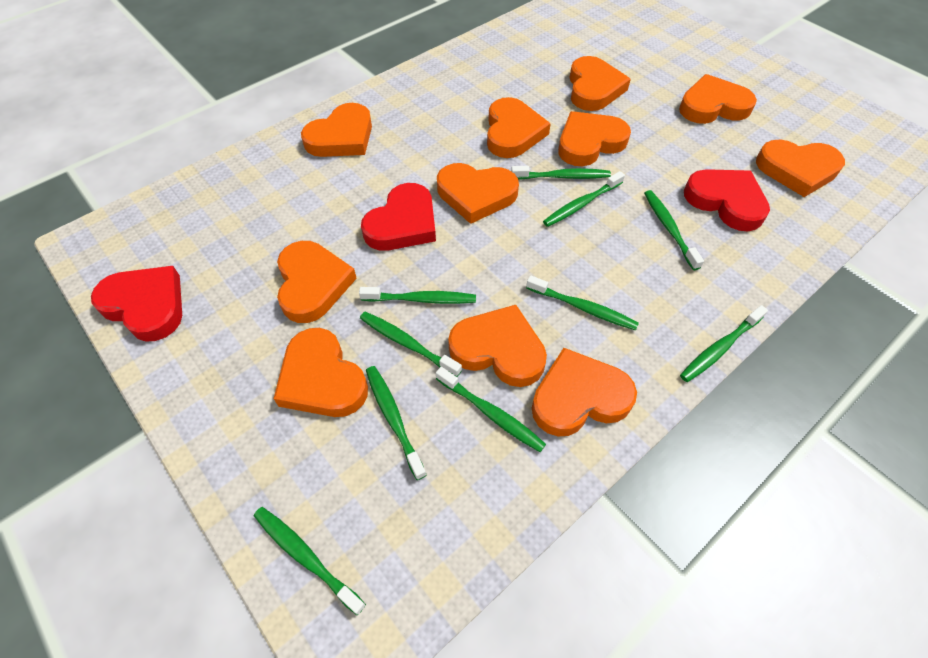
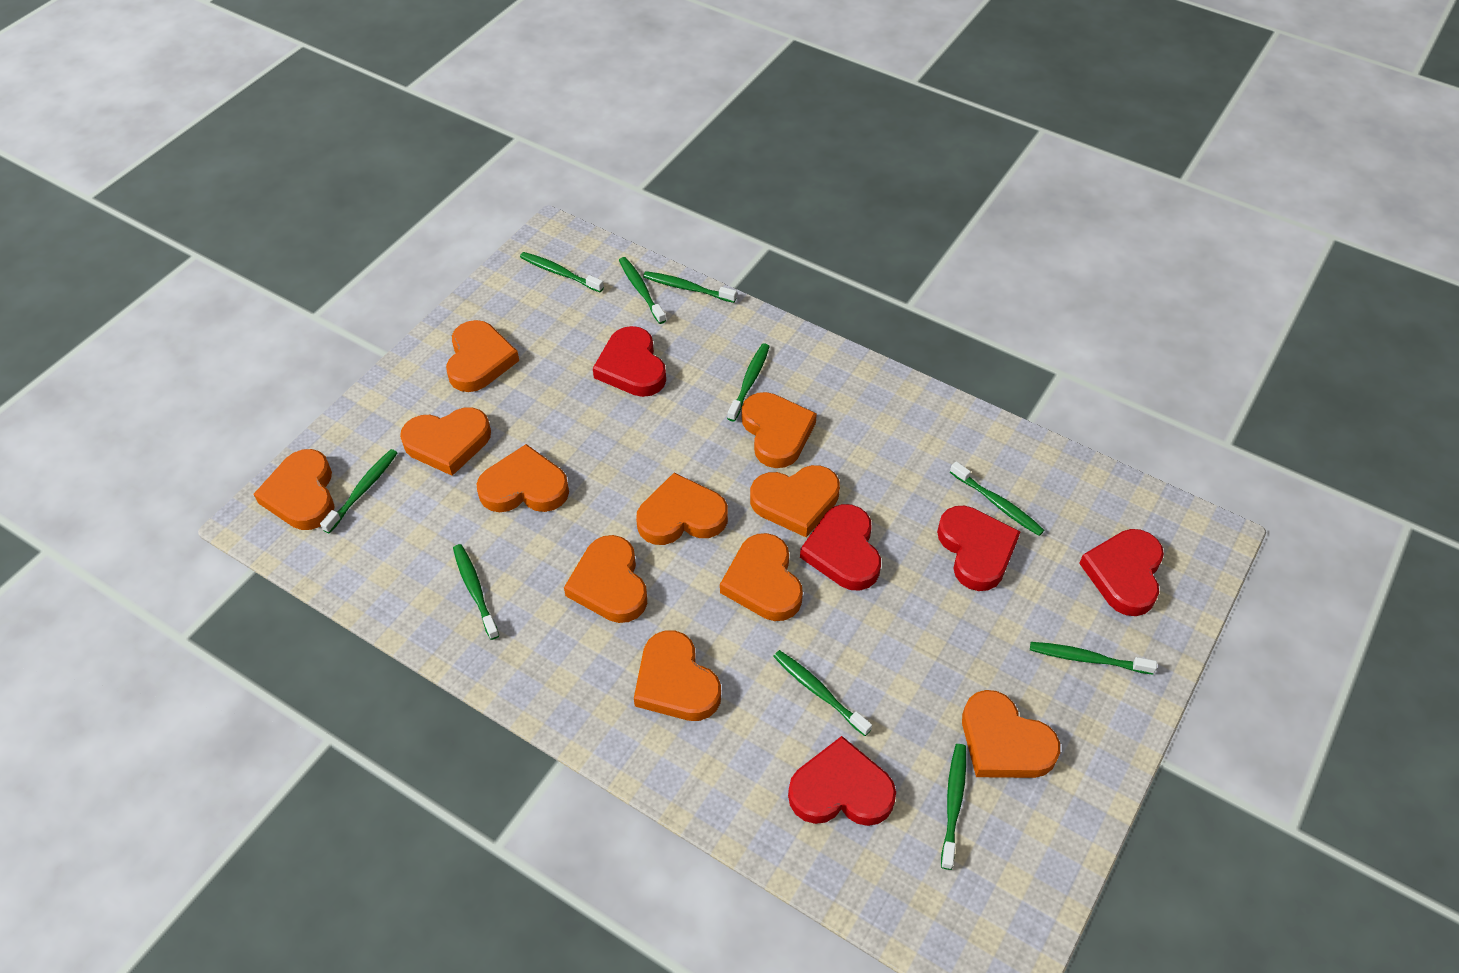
red heart: 3 -> 5

